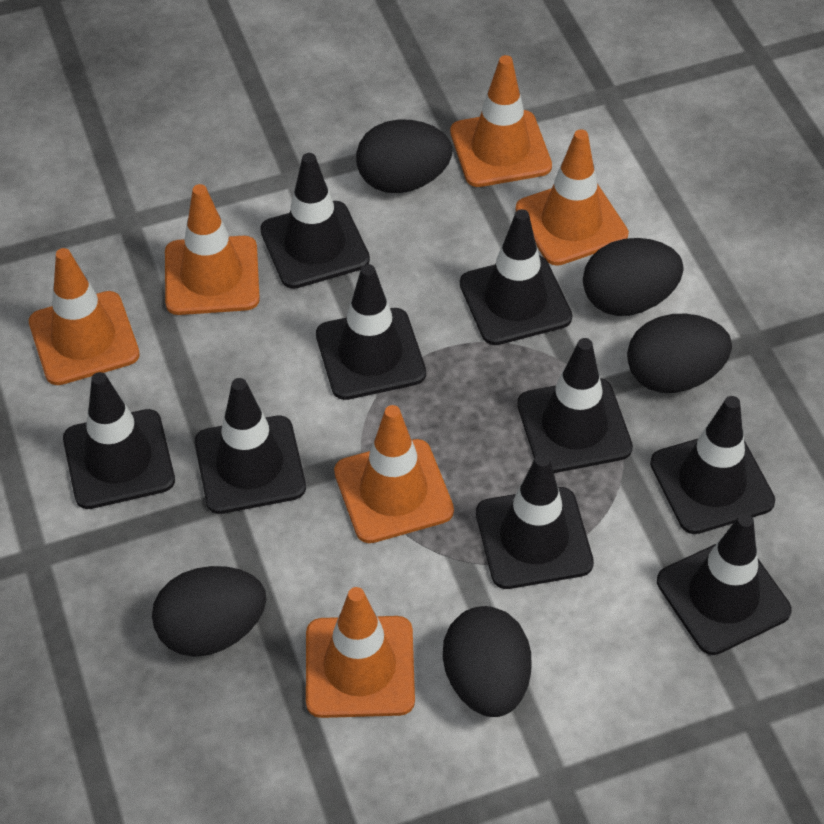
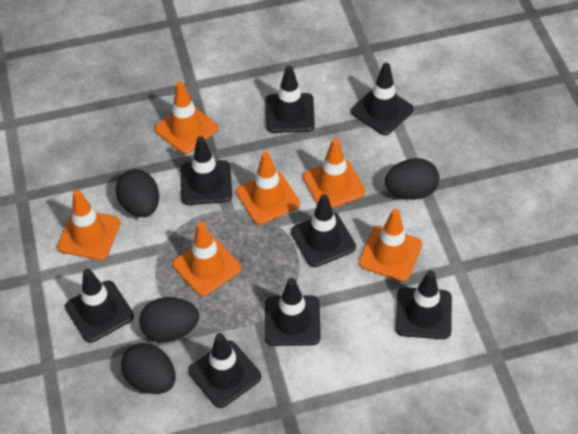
black egg: 5 -> 4
black traffic cone: 9 -> 8

